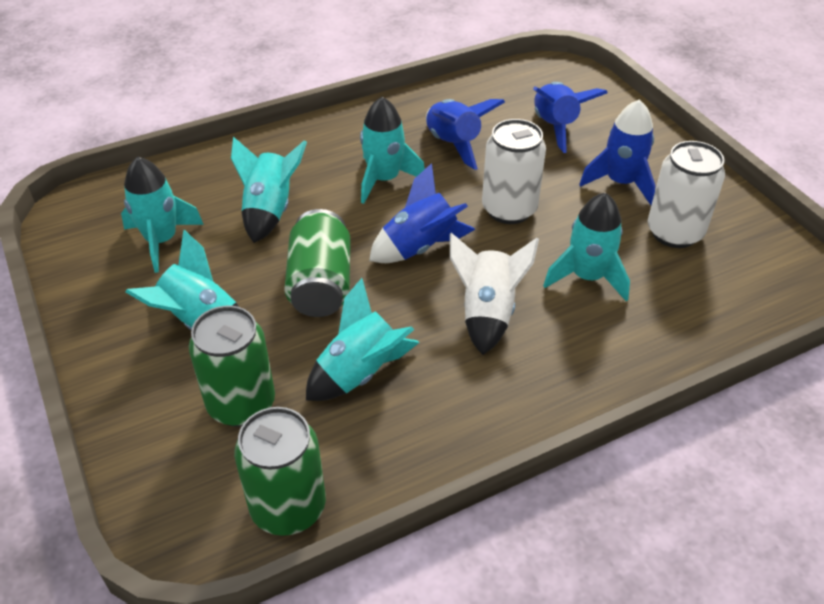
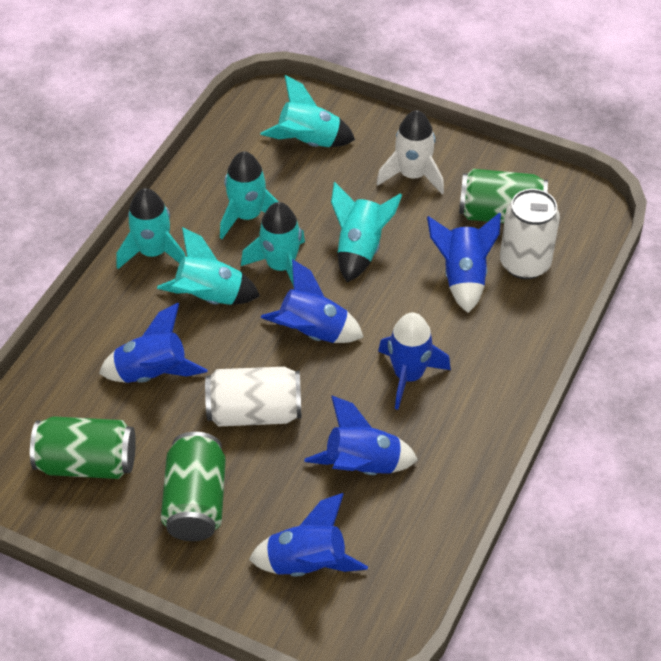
blue rocket: 4 -> 6

